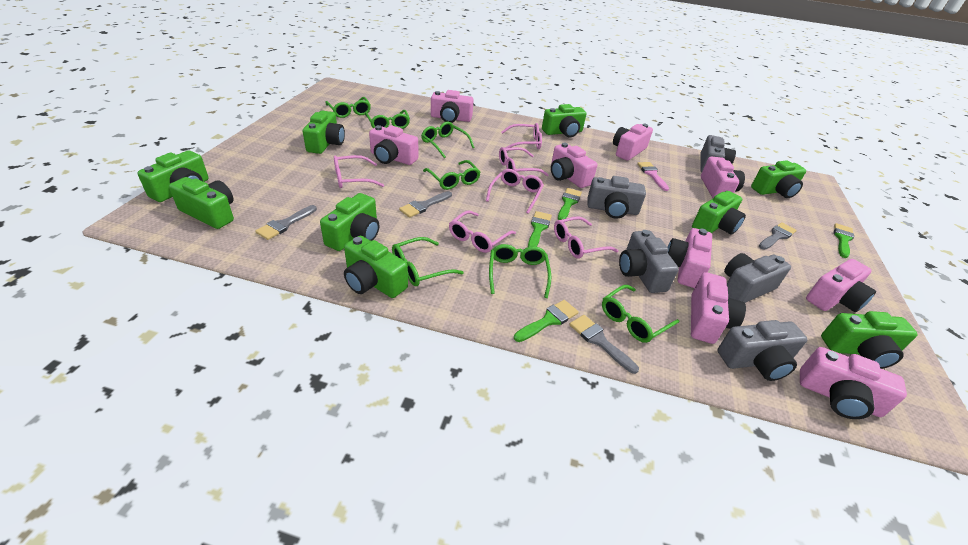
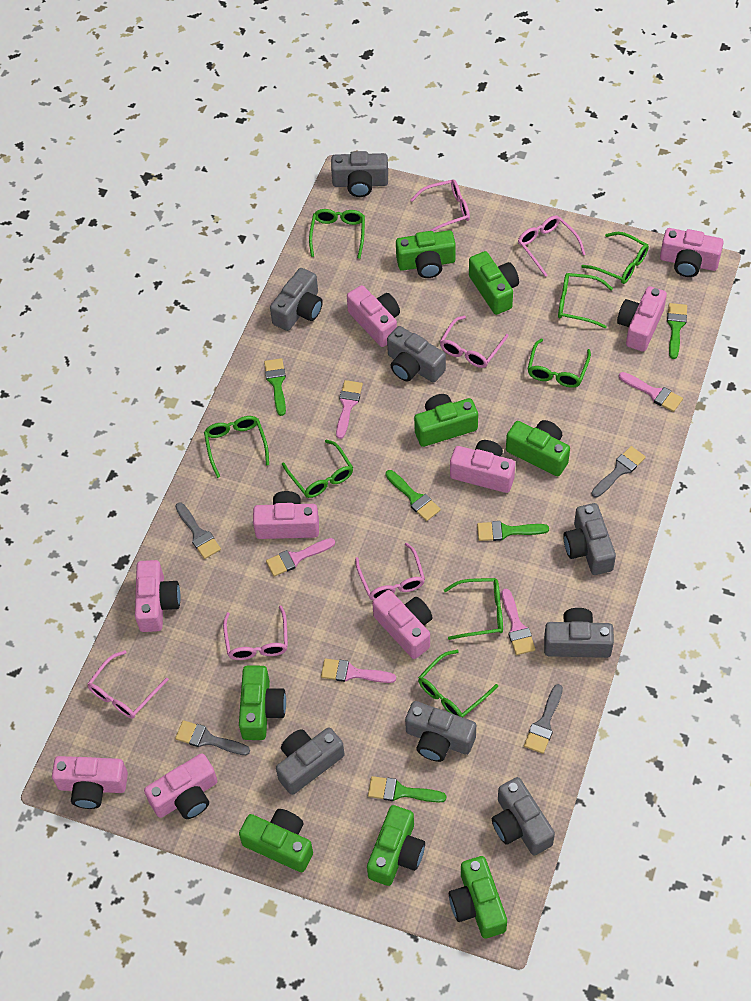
green brush: 4 -> 5
green camera: 9 -> 8
green glasses: 7 -> 8
grey camera: 5 -> 8
pink brush: 1 -> 5

